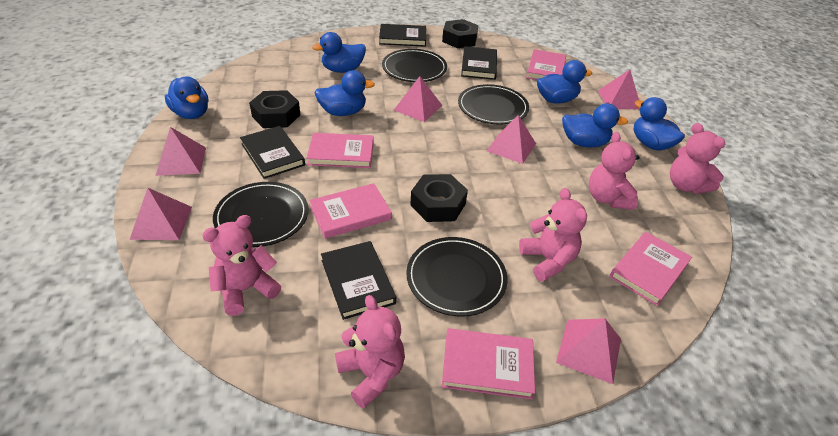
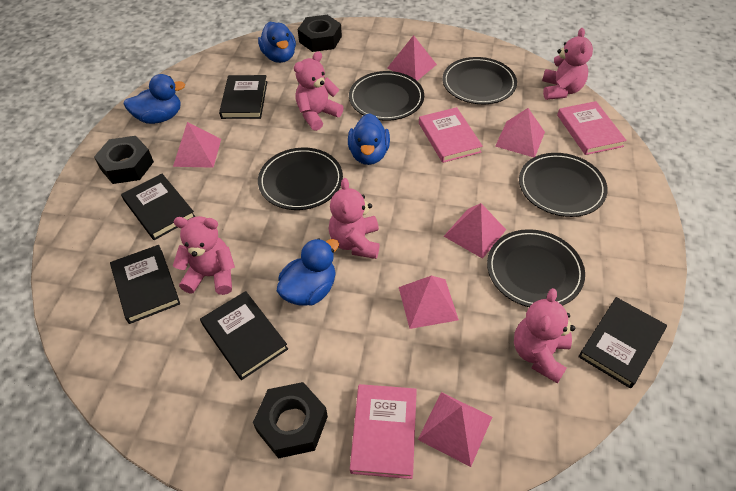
black book: 4 -> 5
black plate: 4 -> 5
blue duck: 6 -> 4
pink book: 5 -> 3

